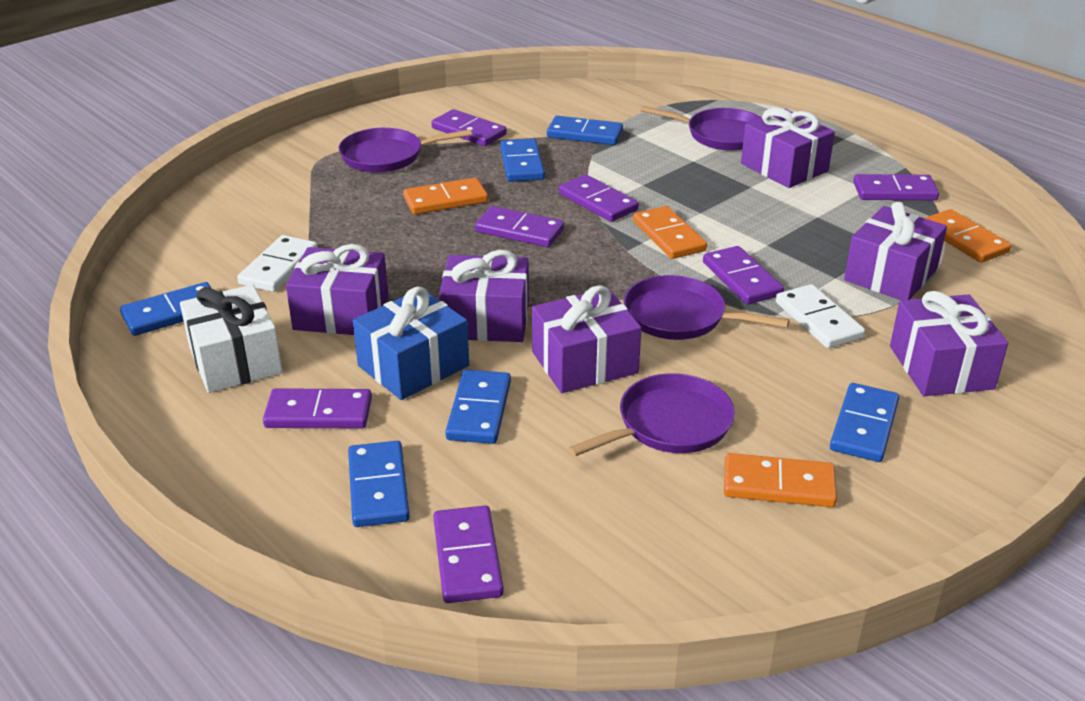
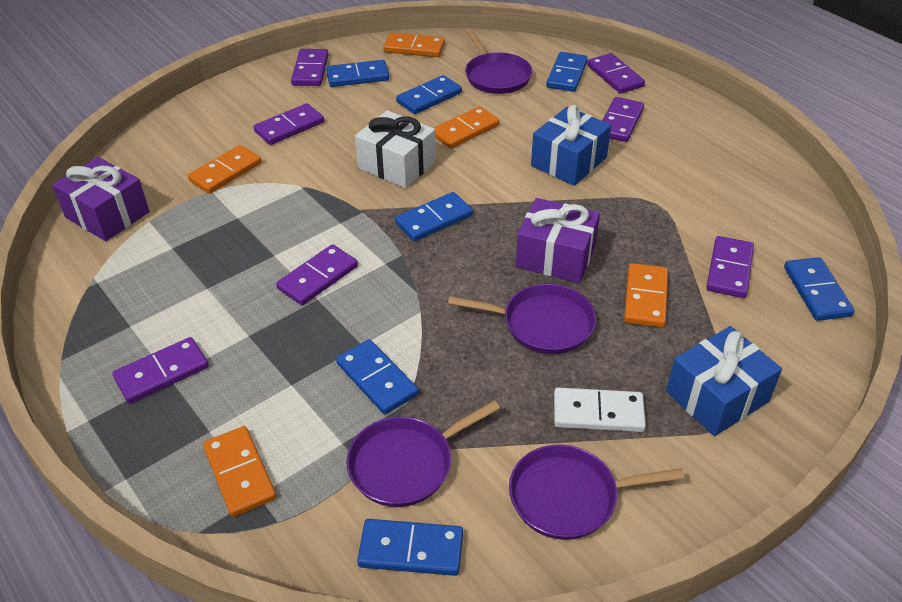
blue domino: 6 -> 7
blue gift: 1 -> 2
orange domino: 4 -> 5
purple gift: 6 -> 2
white domino: 2 -> 1

